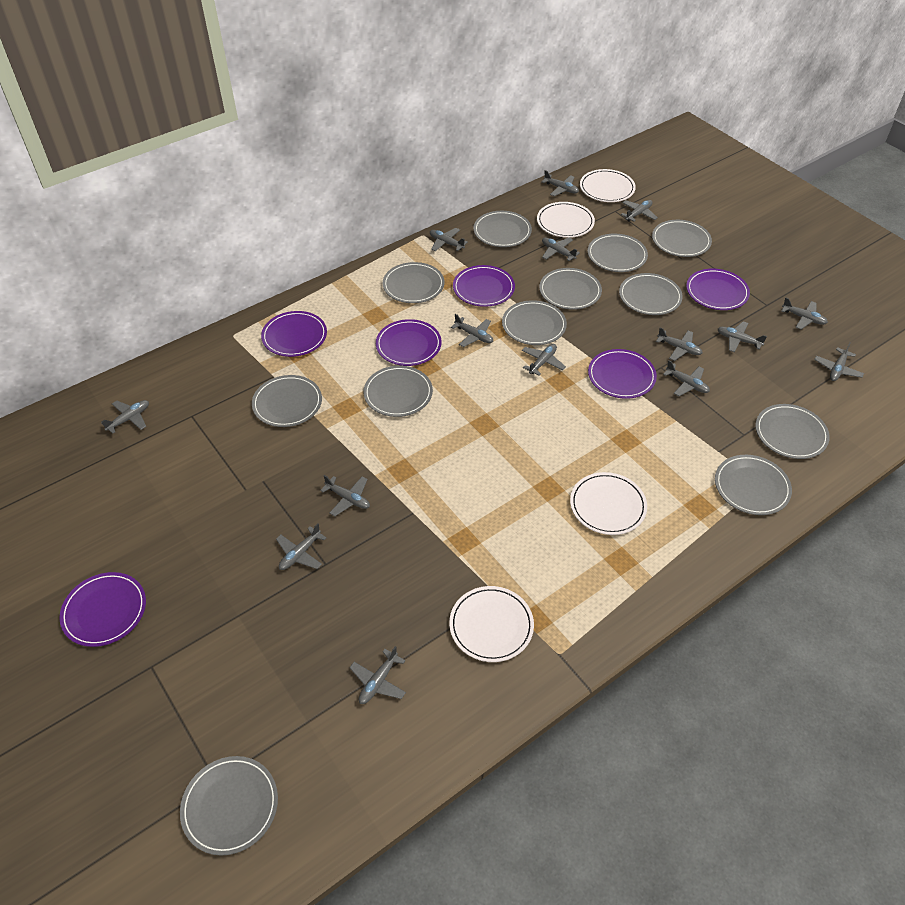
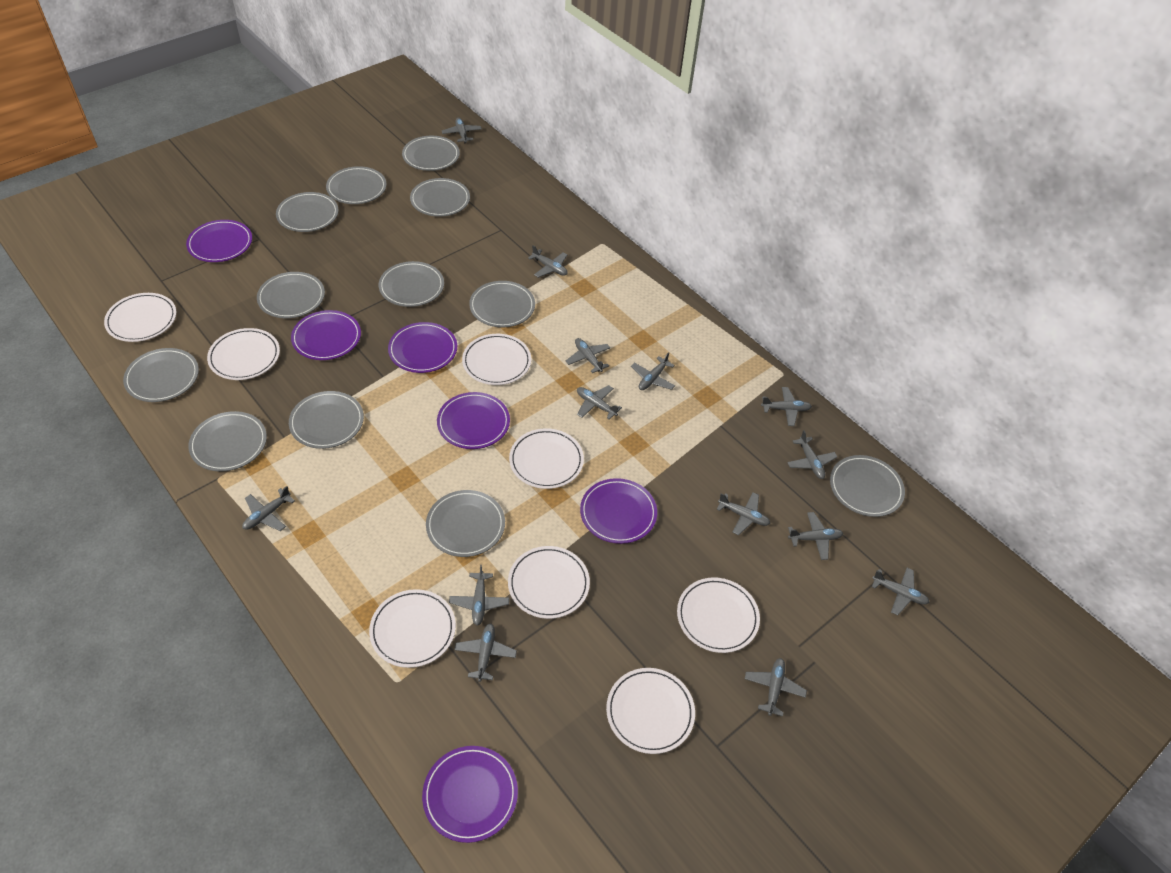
grey plane: 15 -> 14
white plate: 4 -> 8

